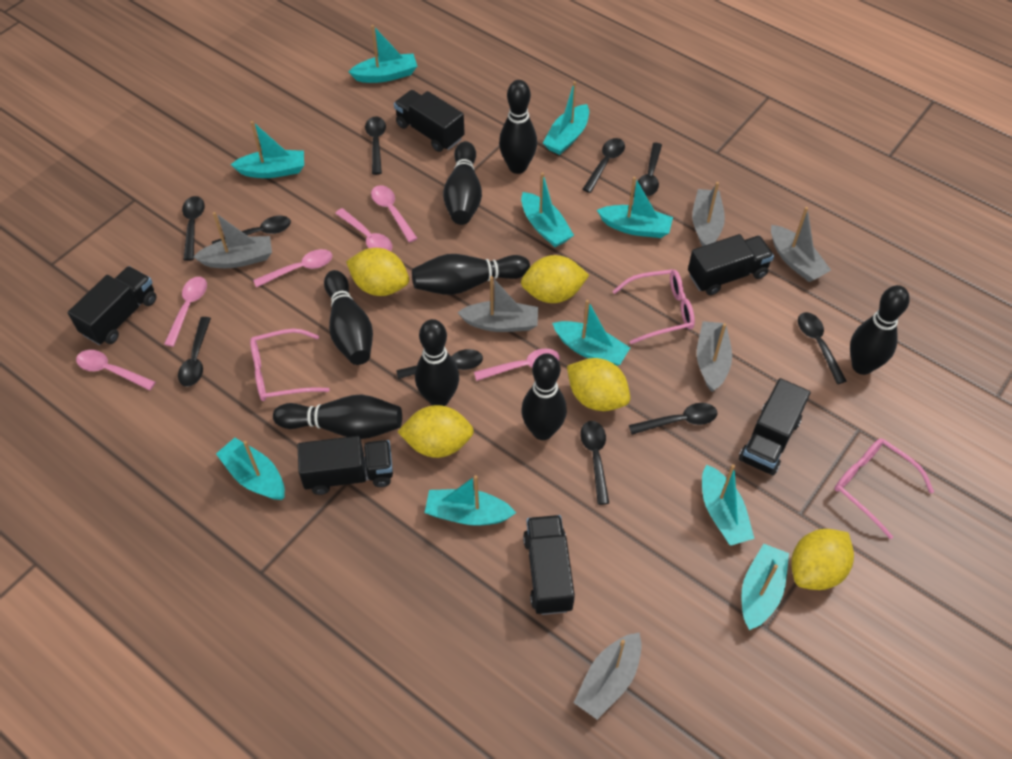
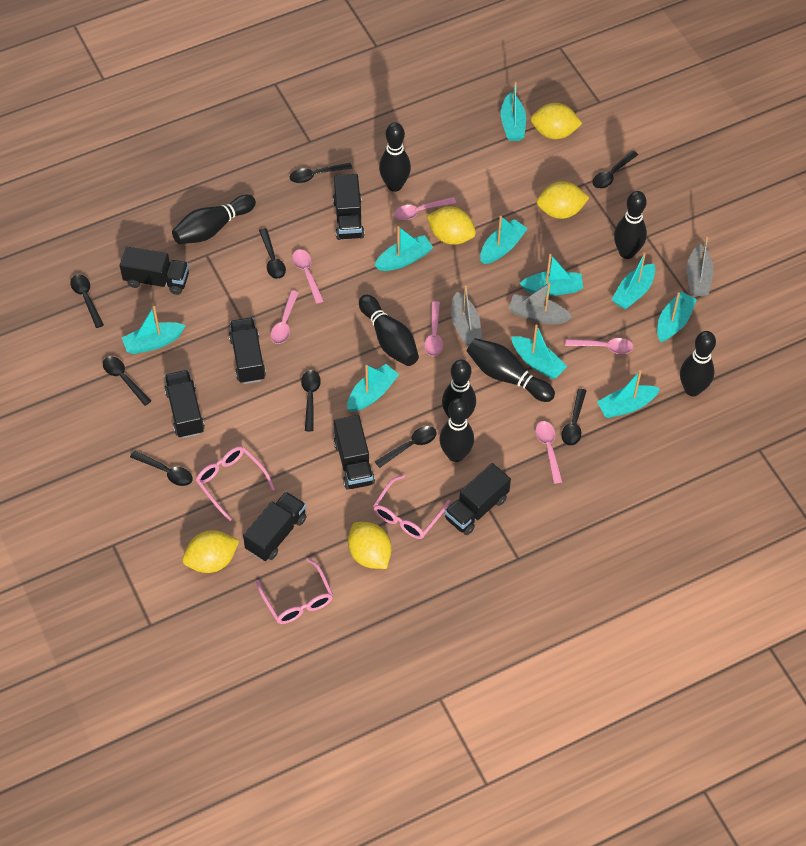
black spoon: 10 -> 9
black truck: 6 -> 7
grey boat: 6 -> 3

